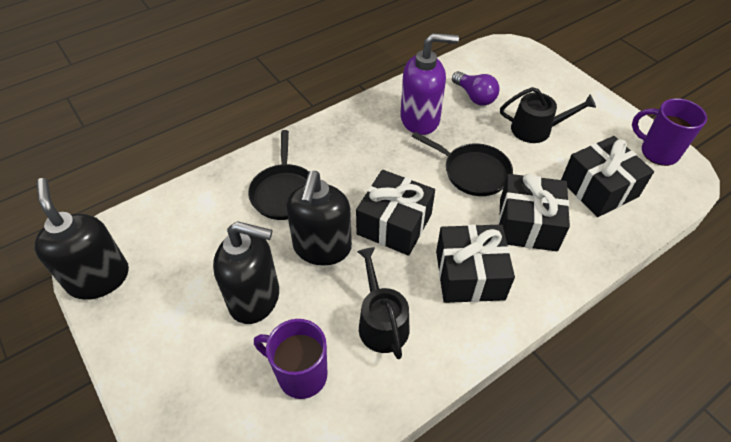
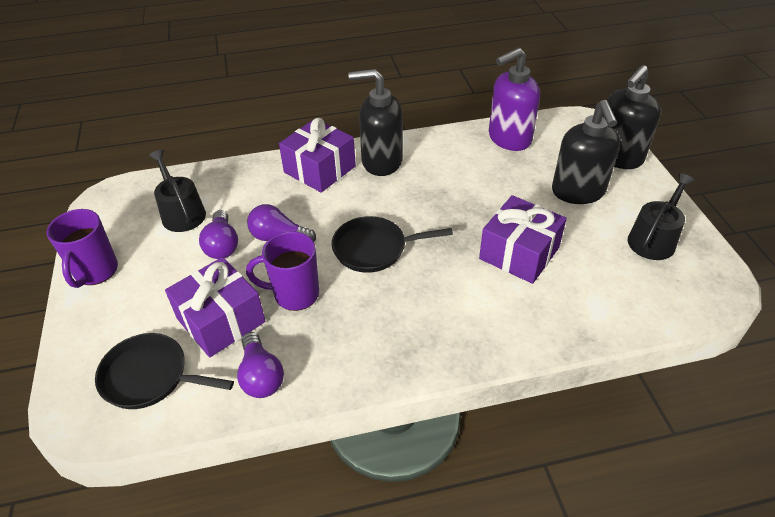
black gift: 4 -> 0
purple gift: 0 -> 3
purple light bulb: 1 -> 3

